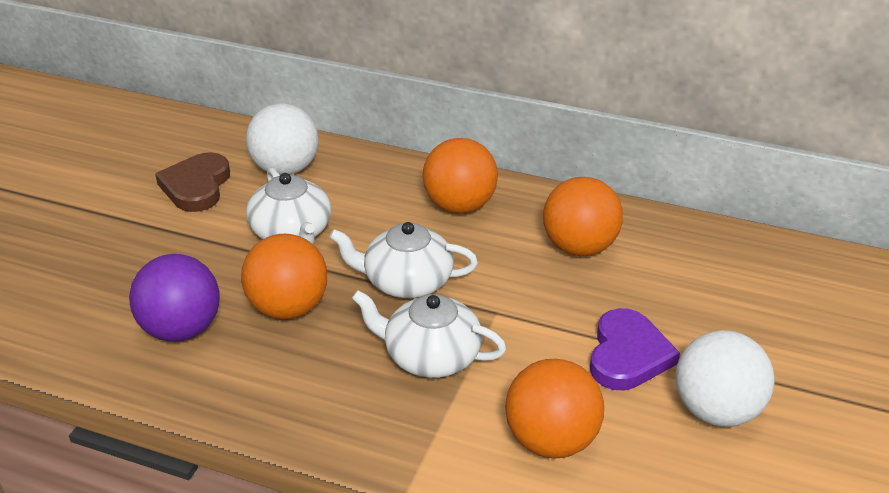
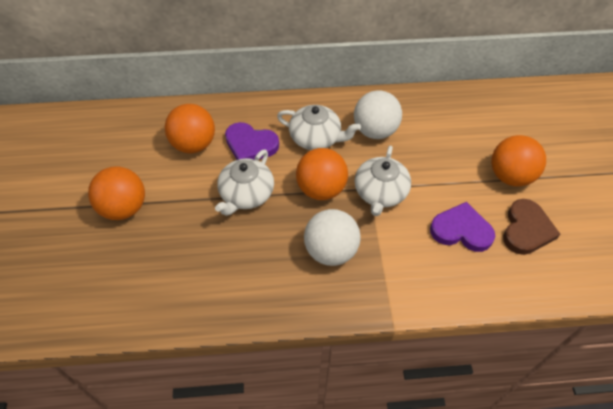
purple ball: 1 -> 0
purple heart: 1 -> 2

